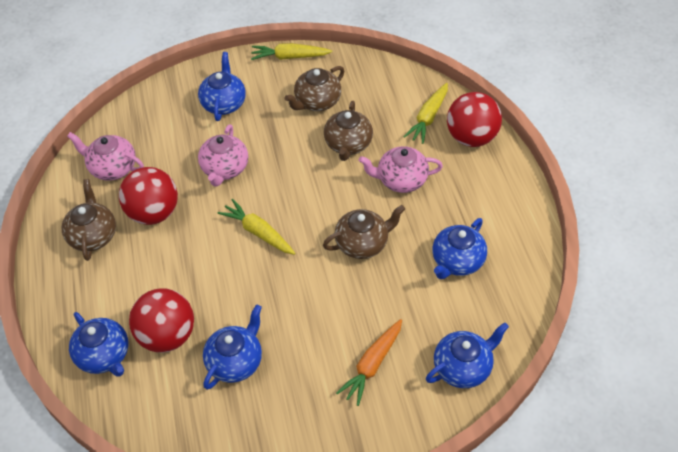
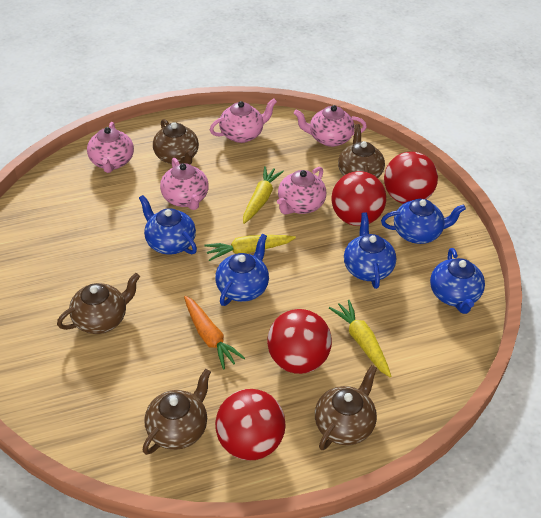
brown teapot: 4 -> 5
pink teapot: 3 -> 5
red ball: 3 -> 4

